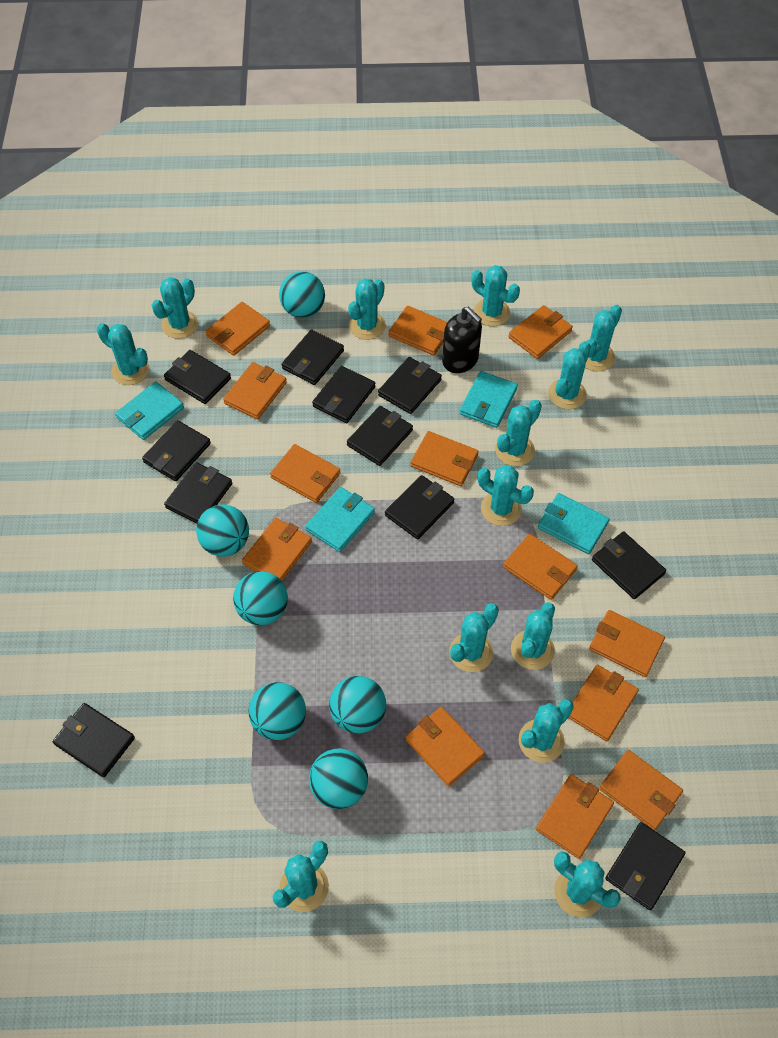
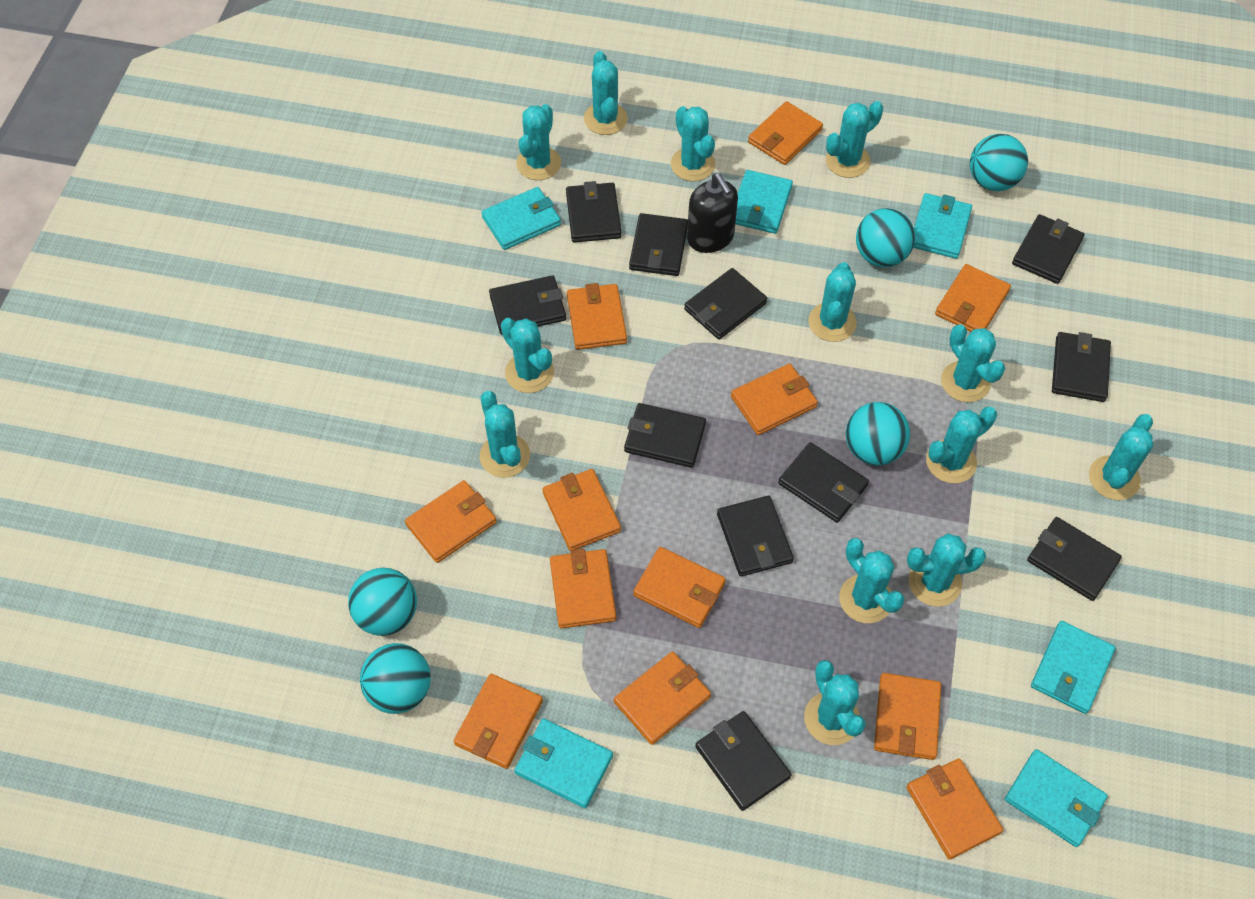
orange wallet: 13 -> 12
turquoise ball: 6 -> 5
turquoise wallet: 4 -> 6

